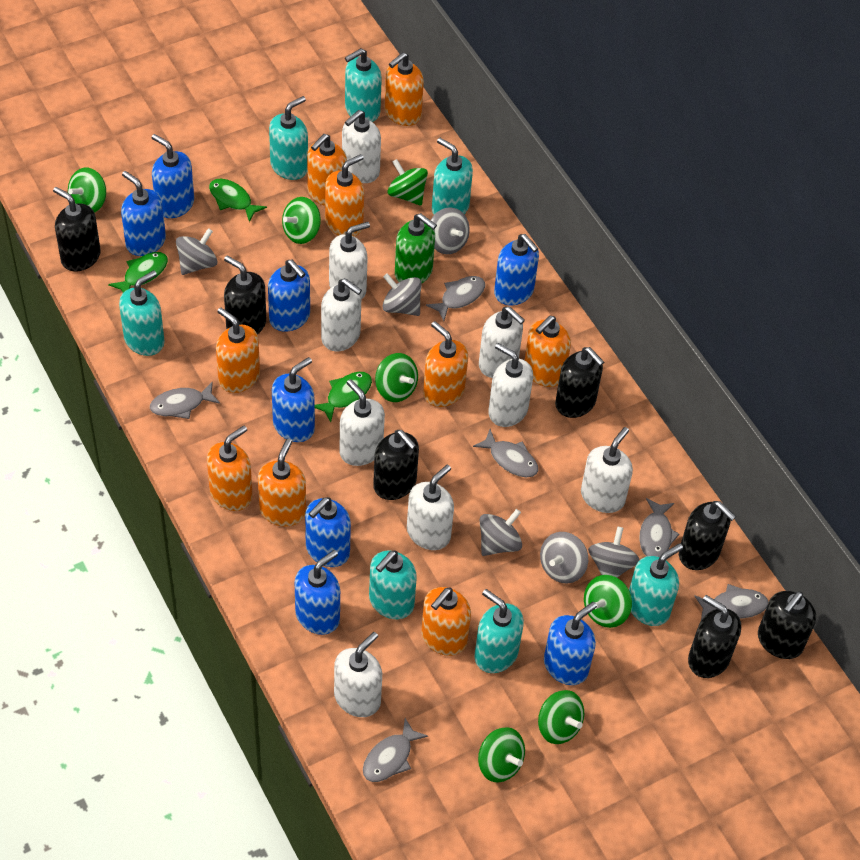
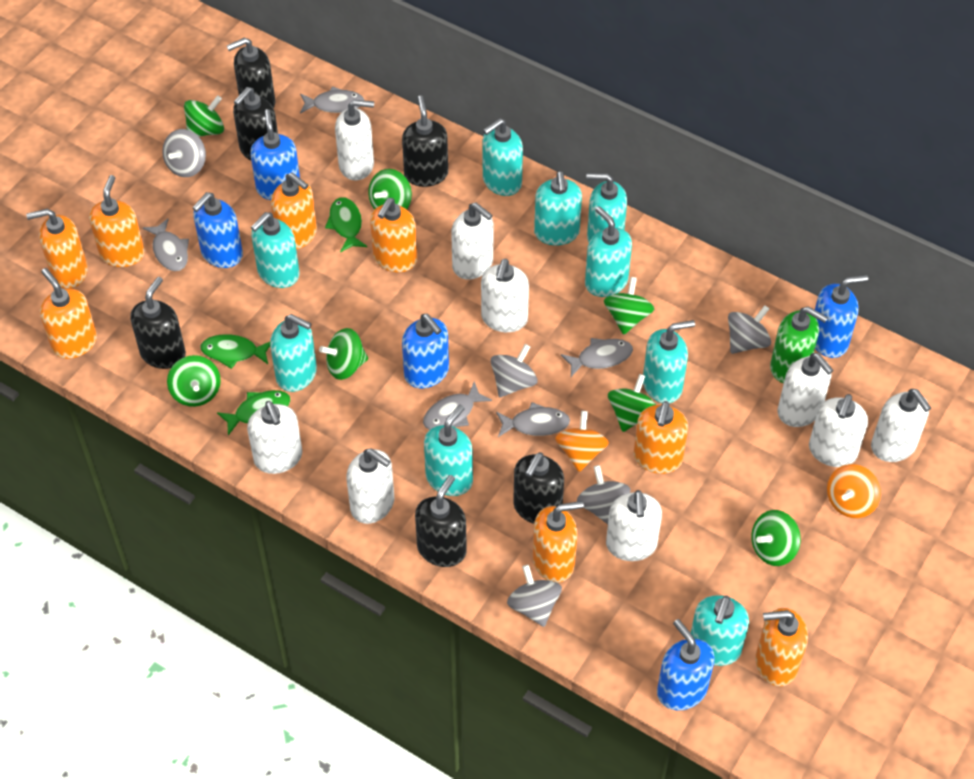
black soap dispenser: 7 -> 6
blue soap dispenser: 8 -> 5
grey fish: 6 -> 5
grey spinning top: 6 -> 5
orange soap dispenser: 9 -> 8
orange spinning top: 0 -> 2
turquoise soap dispenser: 7 -> 9

